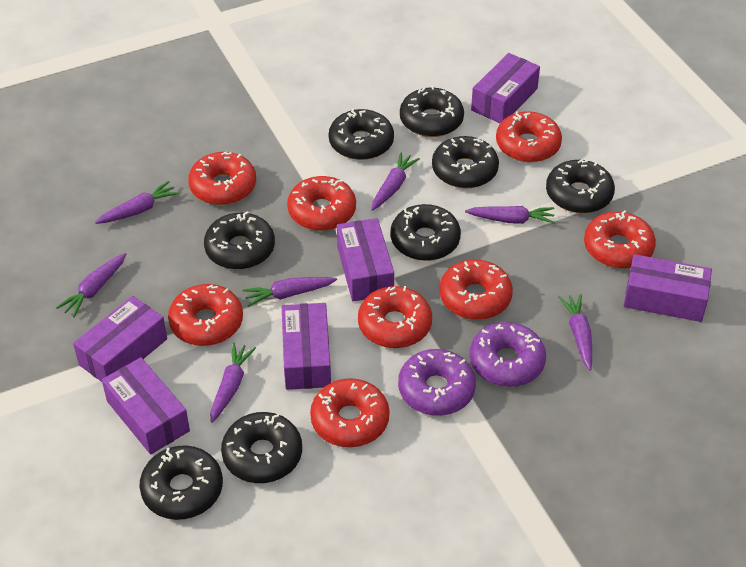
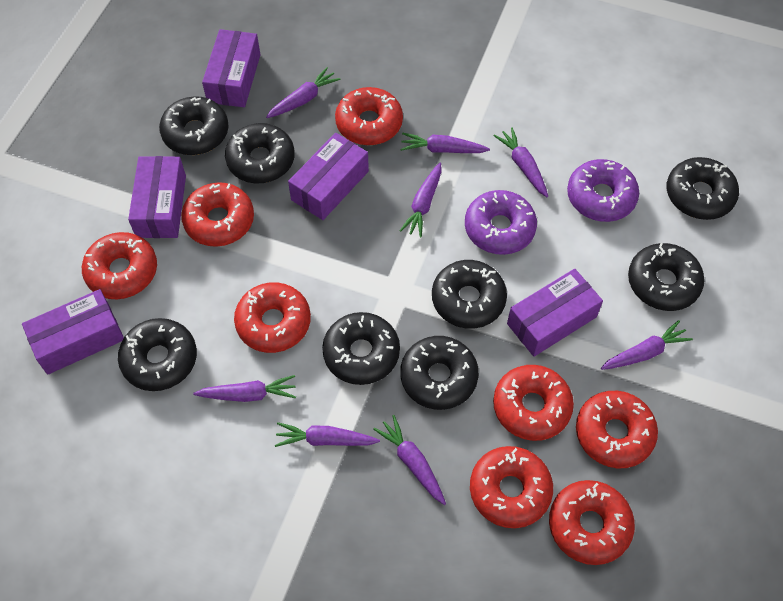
purple box: 6 -> 5
purple carrot: 7 -> 8

